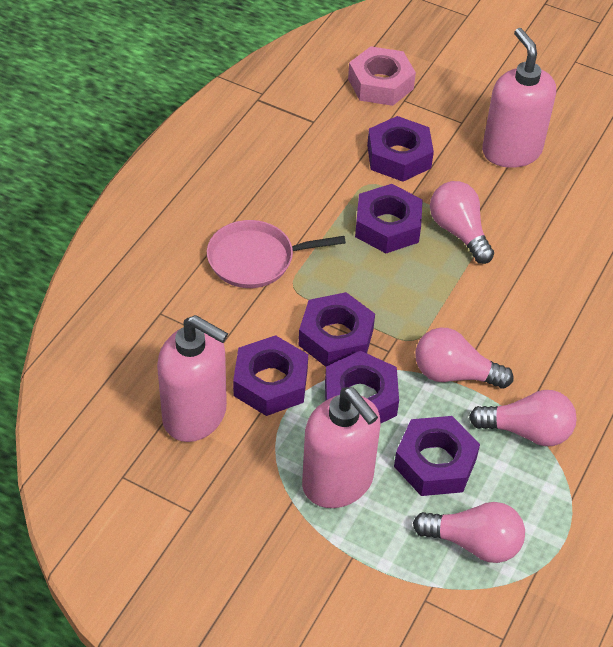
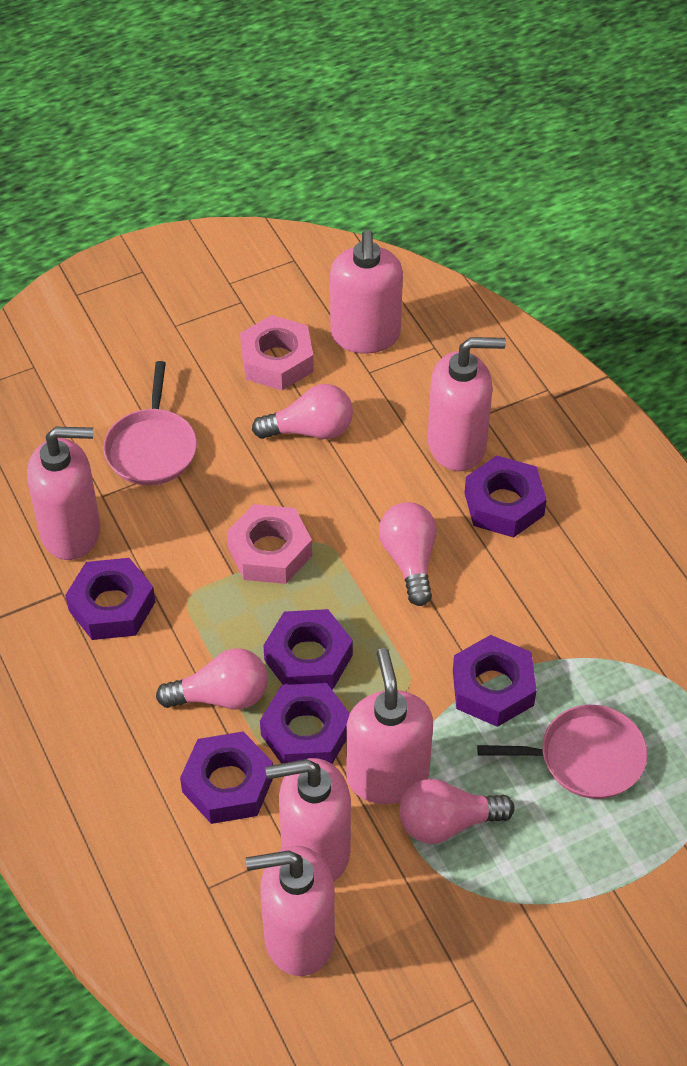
pink nut: 1 -> 2
pink pan: 1 -> 2
pink soap dispenser: 3 -> 6

